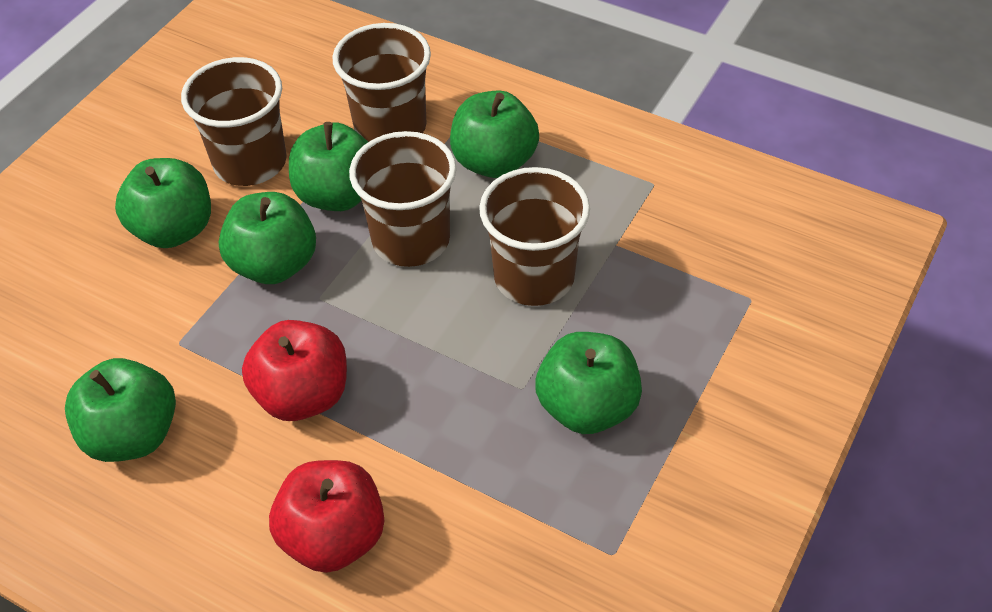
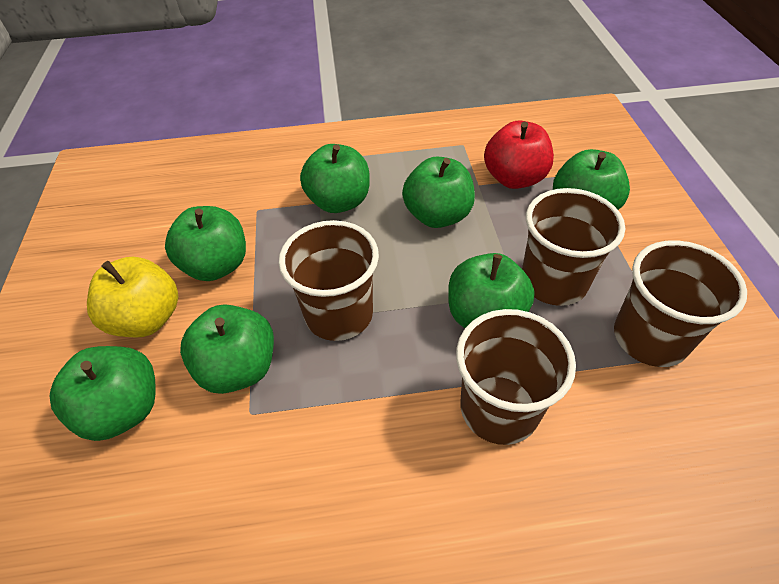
green apple: 6 -> 7
red apple: 2 -> 1
yellow apple: 0 -> 1

